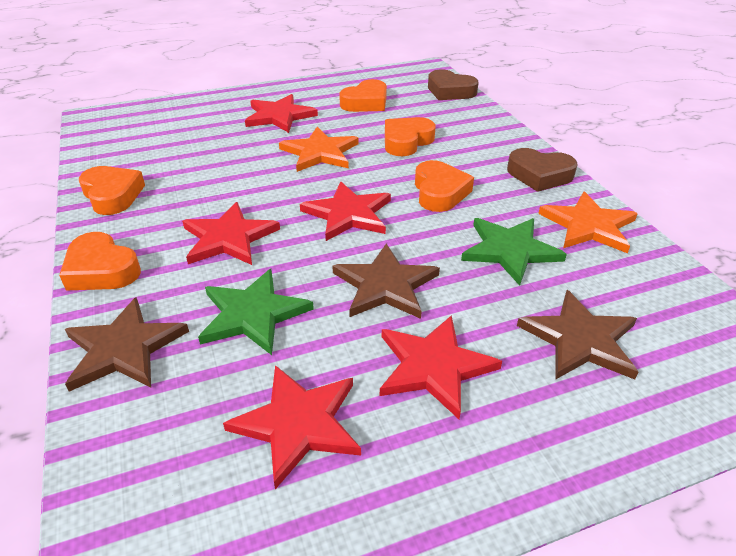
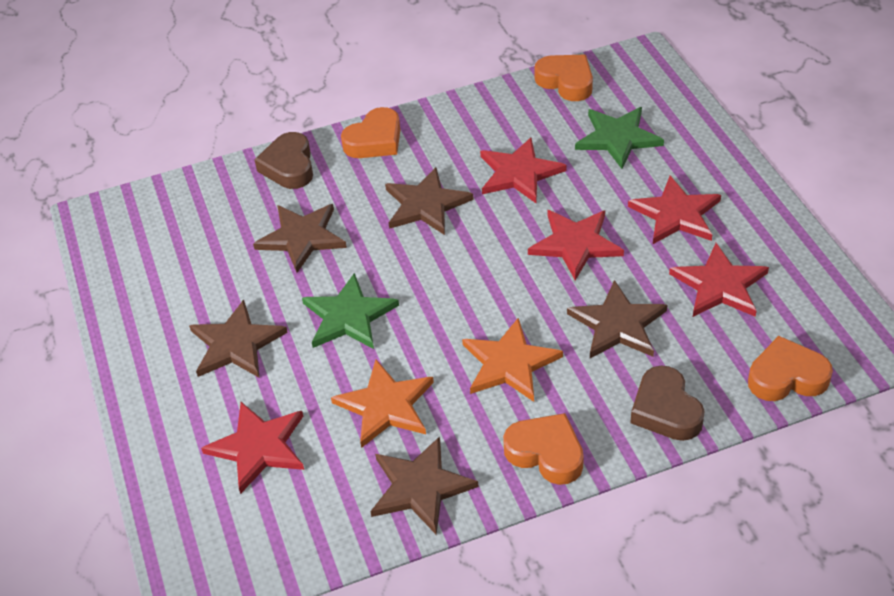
brown star: 3 -> 5
orange heart: 5 -> 4

